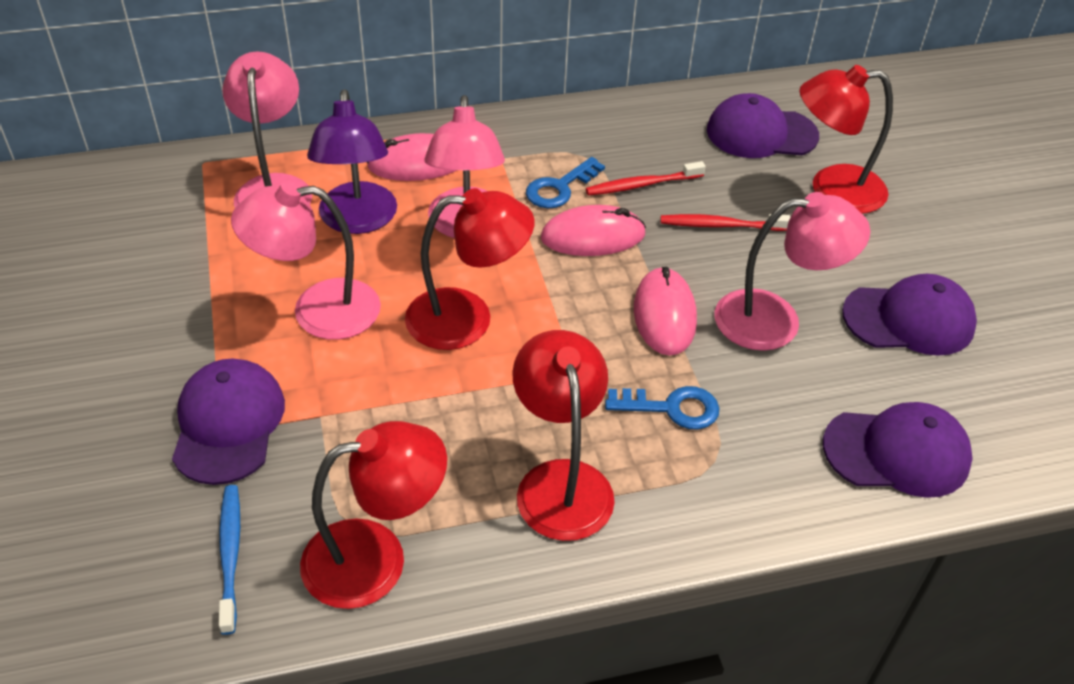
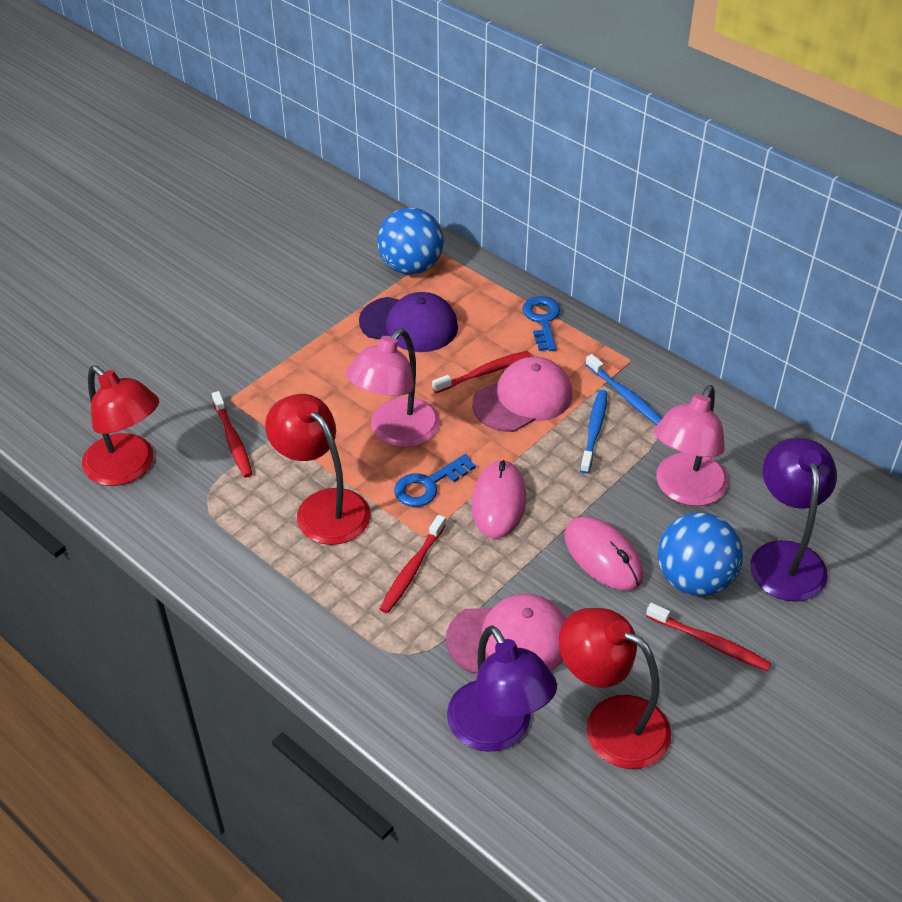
blue ball: 0 -> 2
blue toothbrush: 1 -> 2
pink cap: 0 -> 2
pink lamp: 4 -> 2
pink mouse: 3 -> 2
purple cap: 4 -> 1
purple lamp: 1 -> 2
red lamp: 4 -> 3
red toothbrush: 2 -> 4

